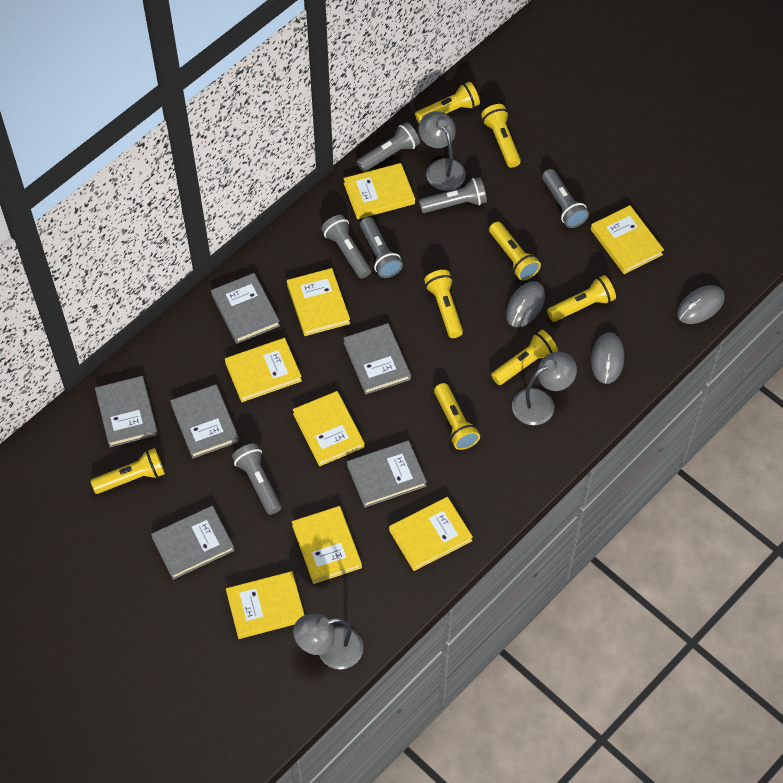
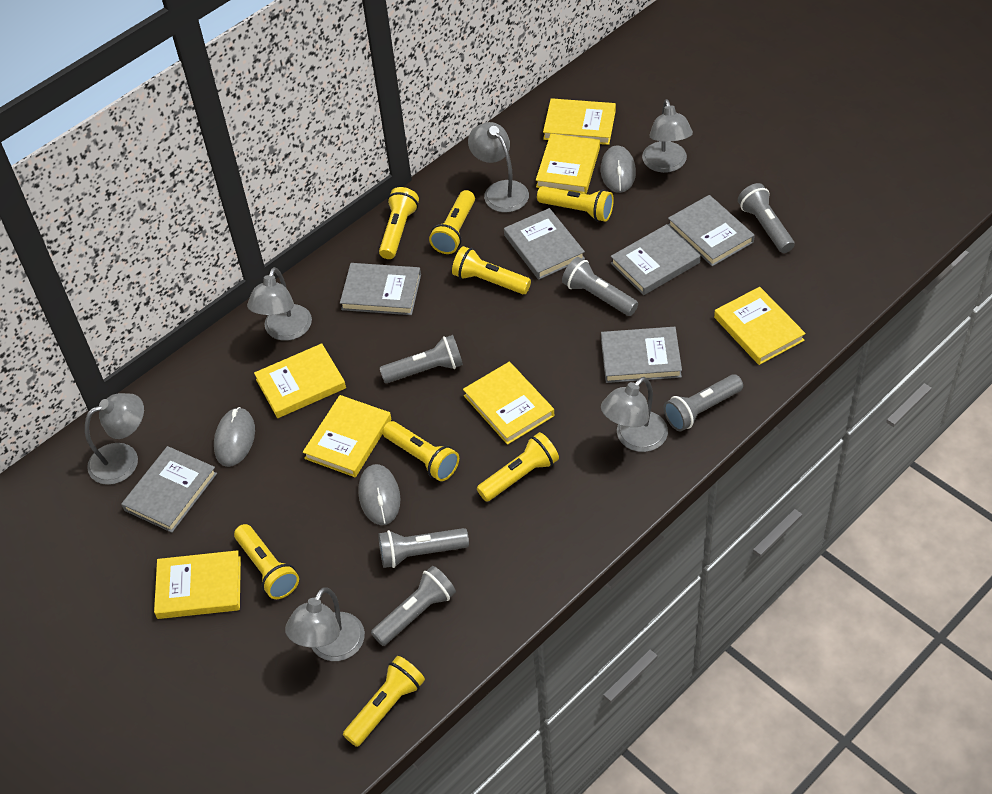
grey lamp: 3 -> 6
yellow book: 8 -> 7

